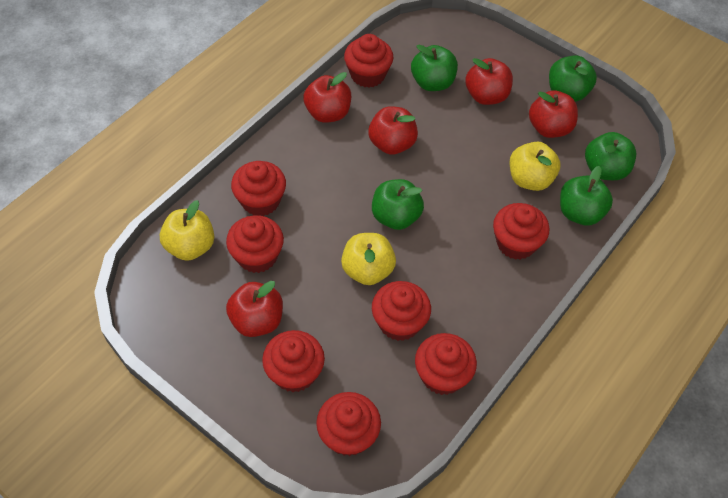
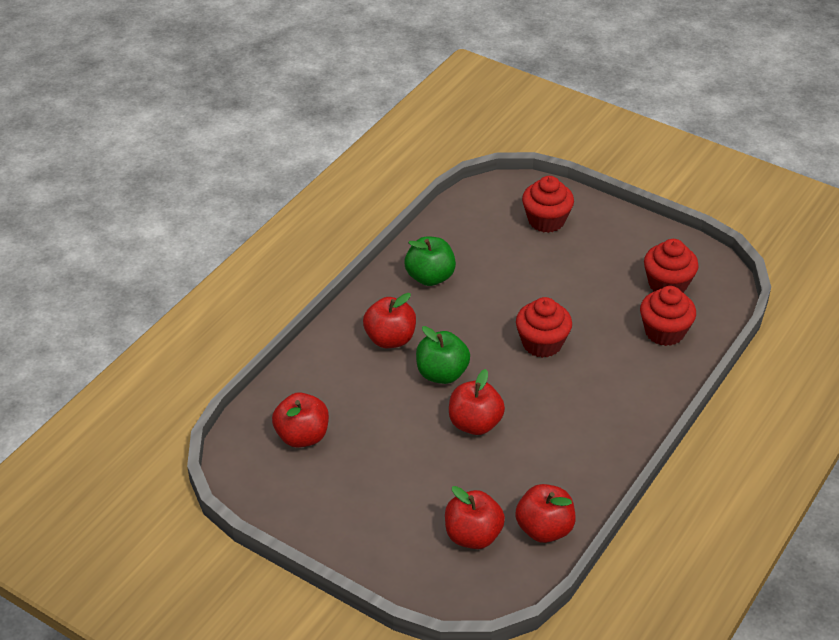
green apple: 5 -> 2
red cupcake: 8 -> 4
yellow apple: 3 -> 0

